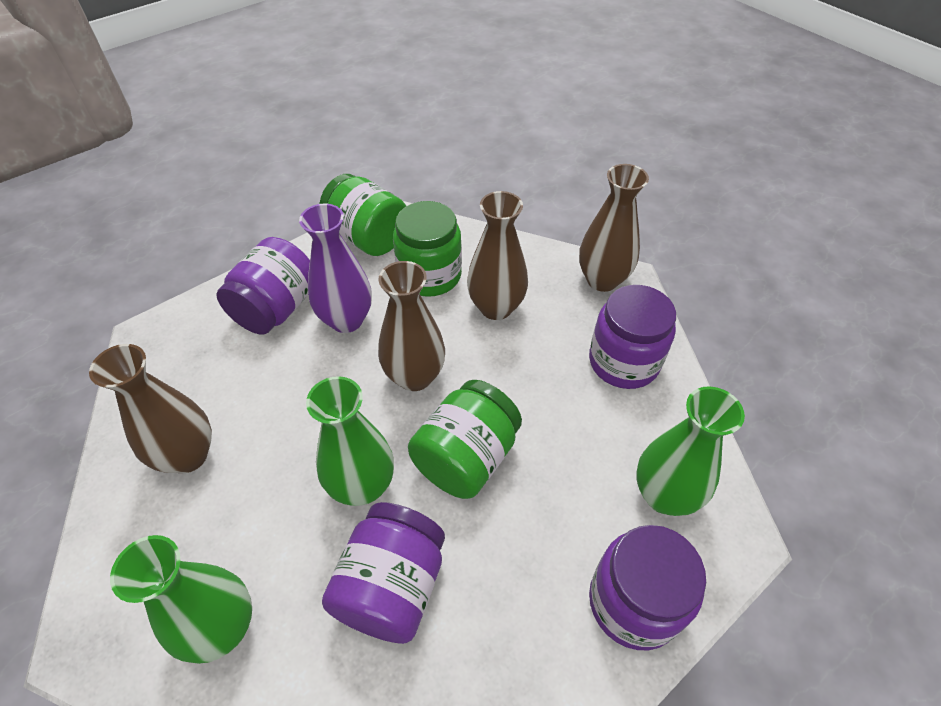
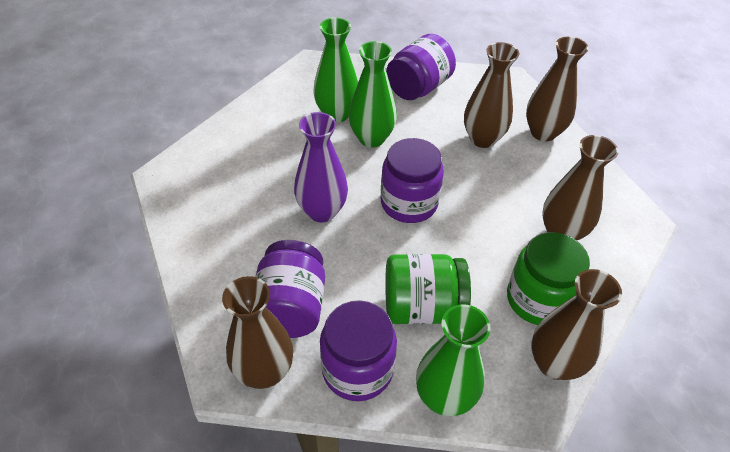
brown vase: 4 -> 5
green jar: 3 -> 2

